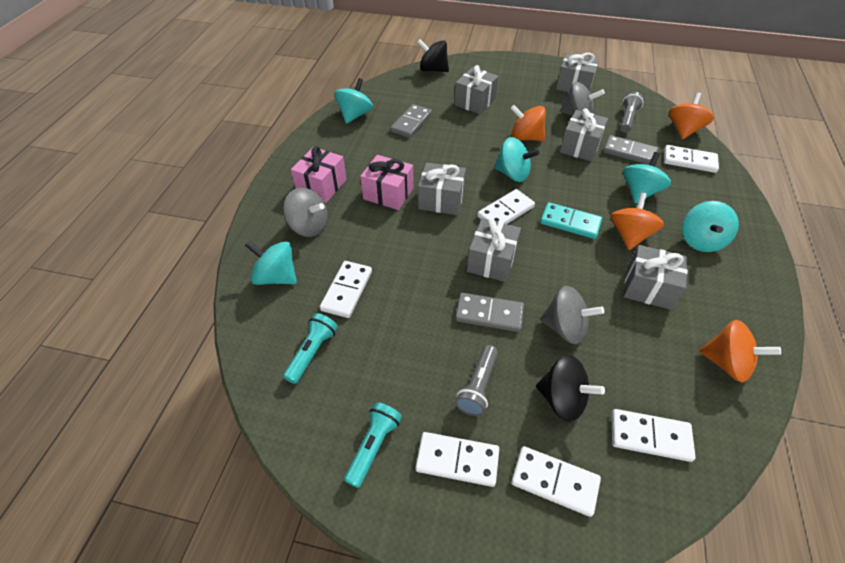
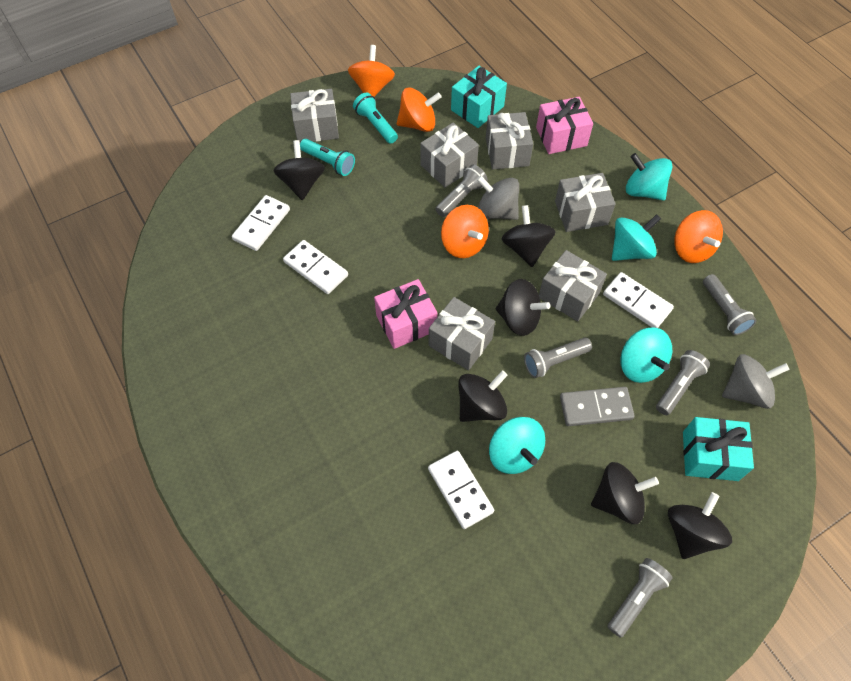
black spinning top: 2 -> 6
grey domino: 3 -> 1
grey flashlight: 2 -> 5
grey spinning top: 3 -> 2
turquoise domino: 1 -> 0
turquoise gift: 0 -> 2
turquoise spinning top: 5 -> 4
white domino: 6 -> 4

